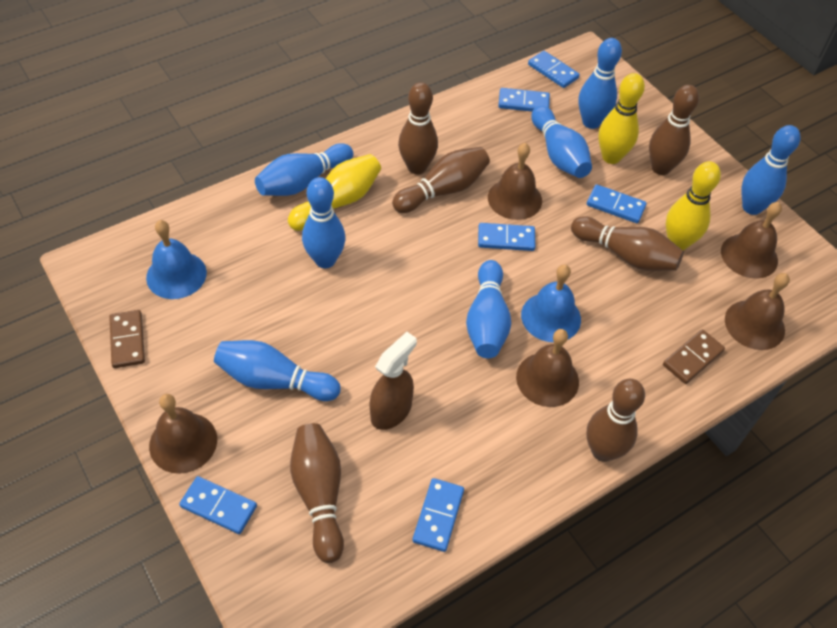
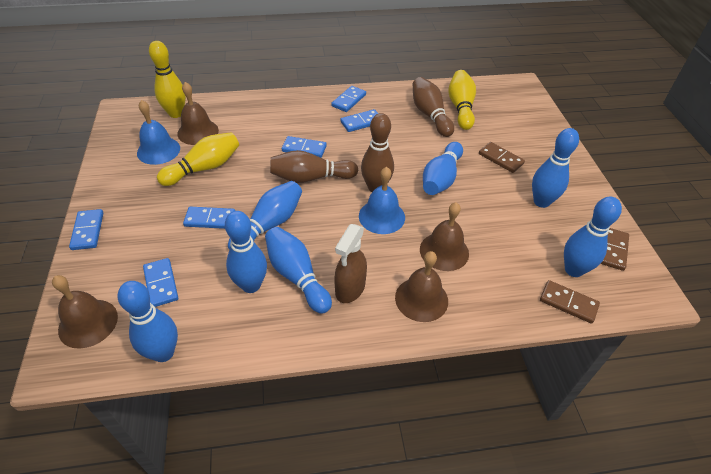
brown bell: 5 -> 4
brown bowling pin: 6 -> 3
brown domino: 2 -> 3

